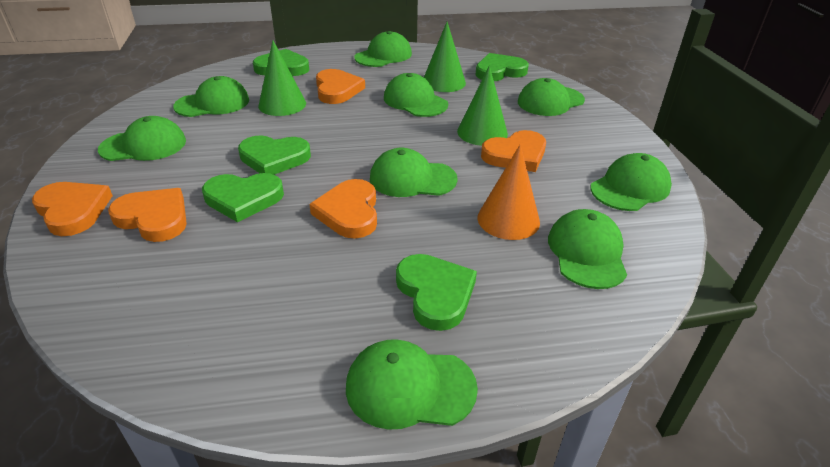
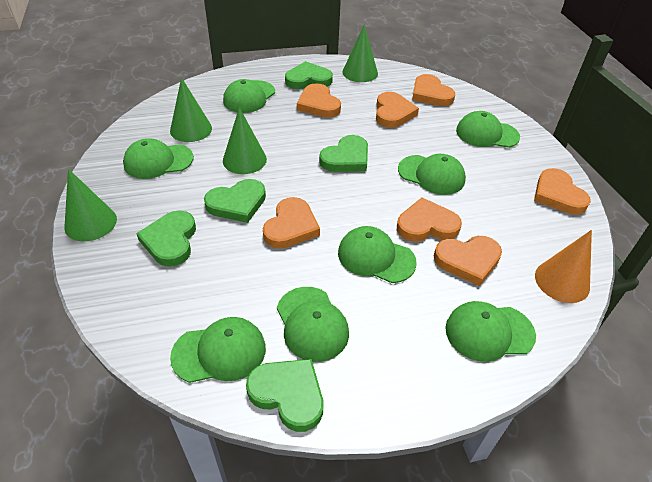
green cap: 9 -> 8
green cone: 3 -> 4
orange heart: 5 -> 7

